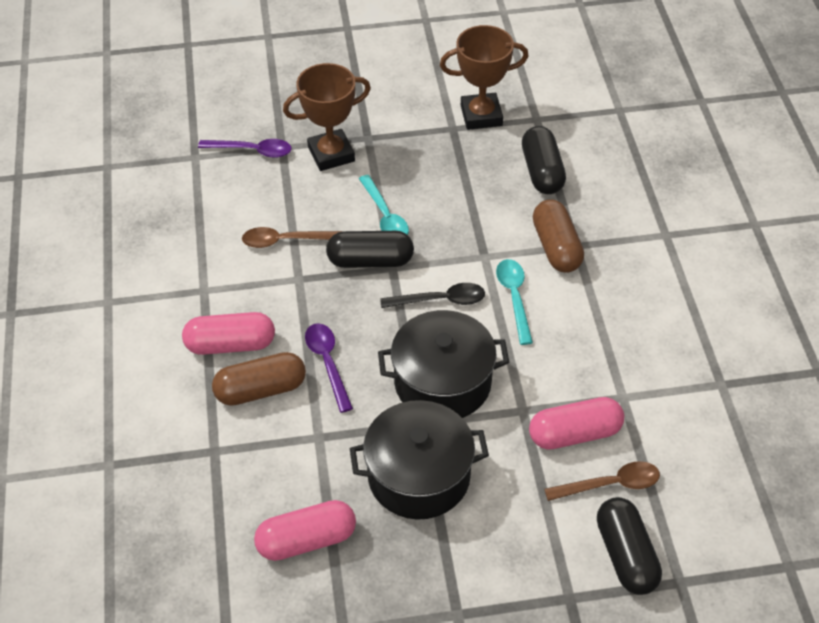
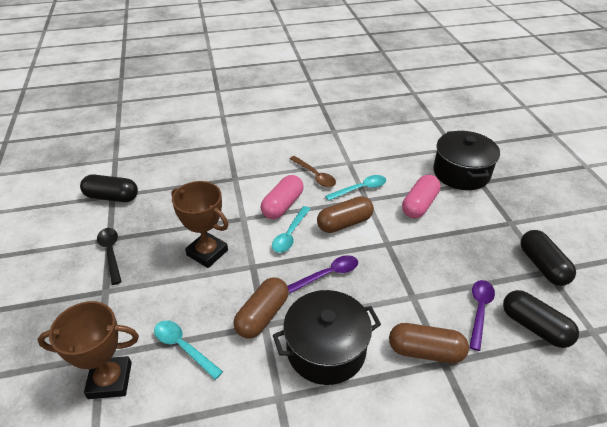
brown capsule: 2 -> 3
brown spoon: 2 -> 1
pink capsule: 3 -> 2
turquoise spoon: 2 -> 3

